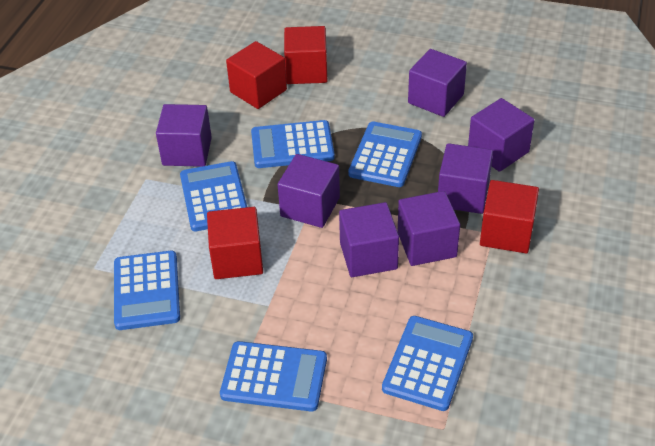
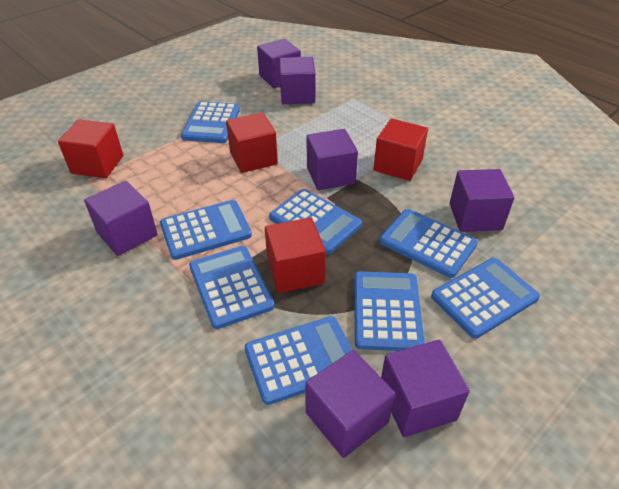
blue calculator: 6 -> 8

